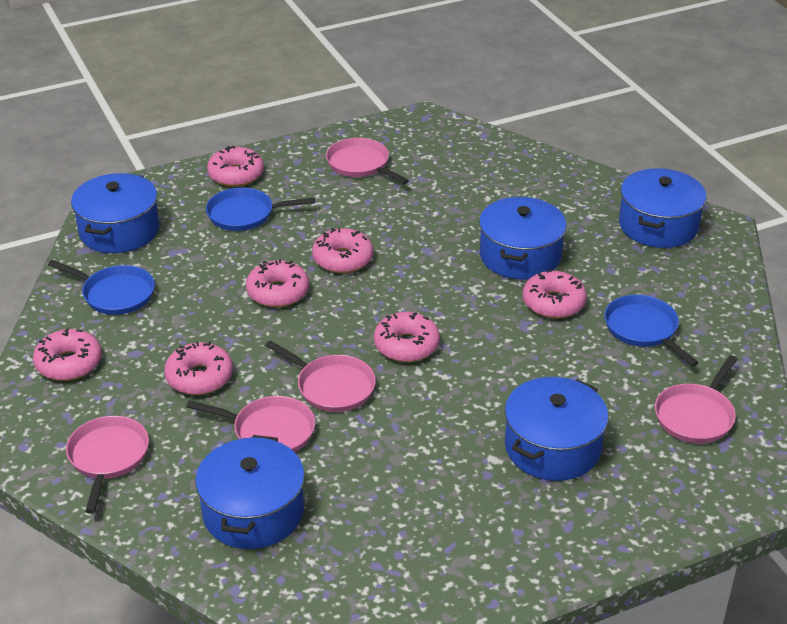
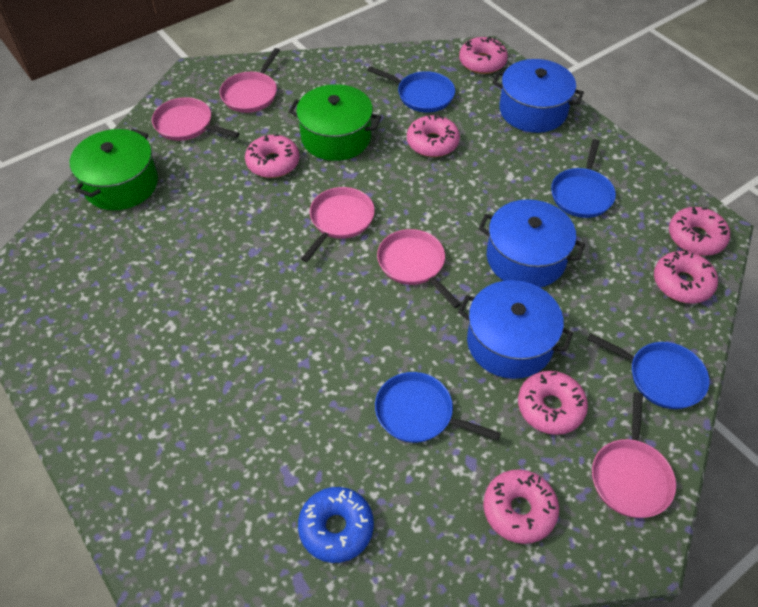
blue donut: 0 -> 1
blue pan: 3 -> 4
blue pot: 5 -> 3
green pot: 0 -> 2

